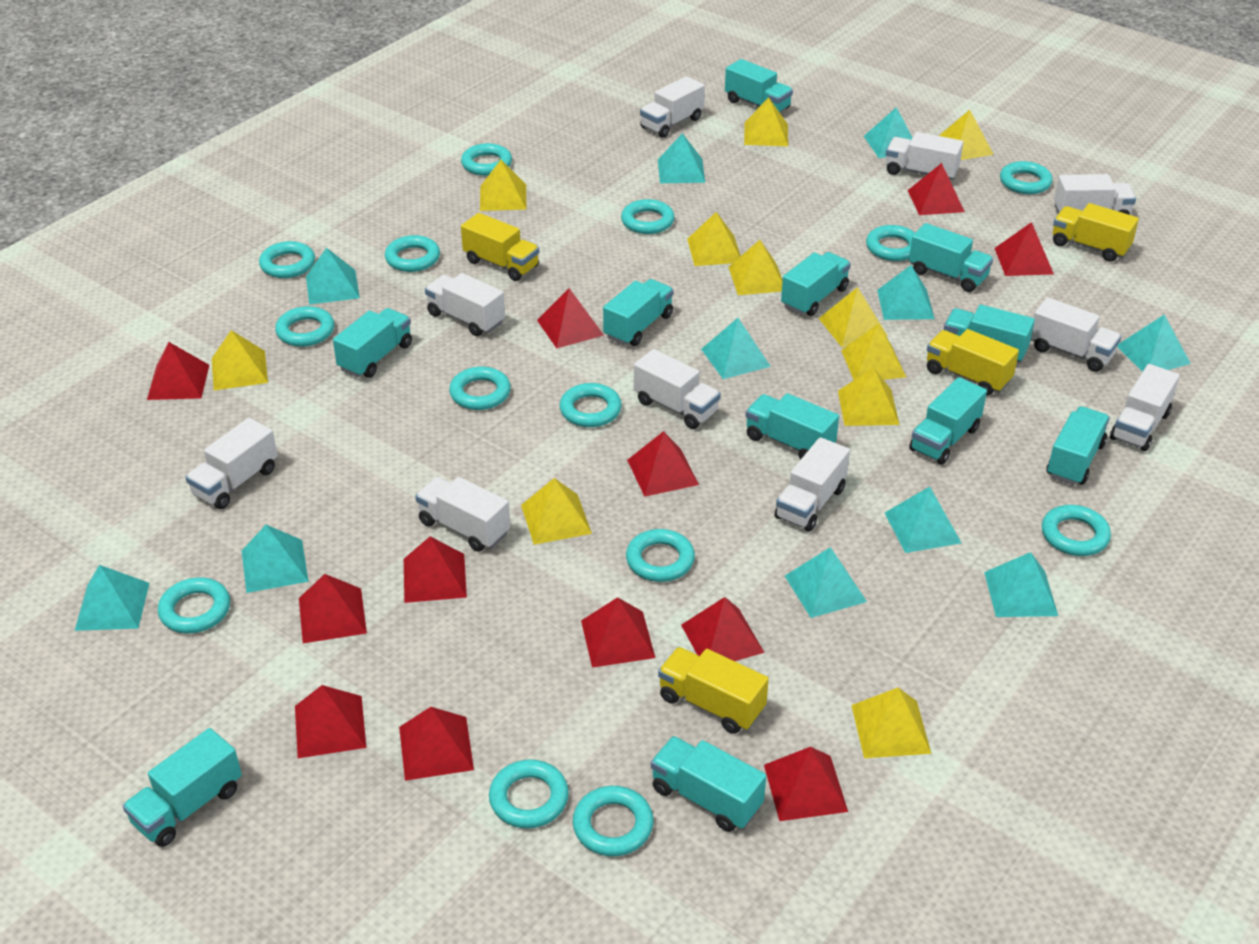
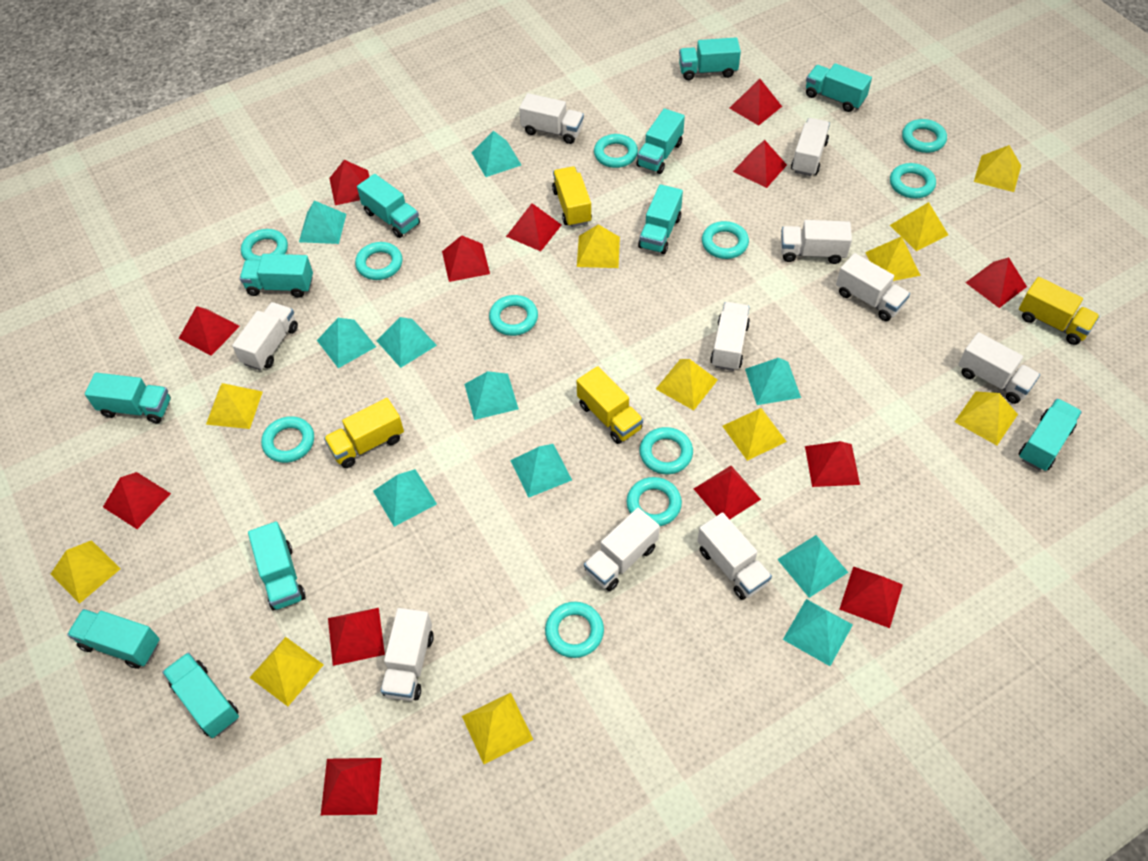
red pyramid: 12 -> 13
turquoise pyramid: 11 -> 10
turquoise ring: 14 -> 11

